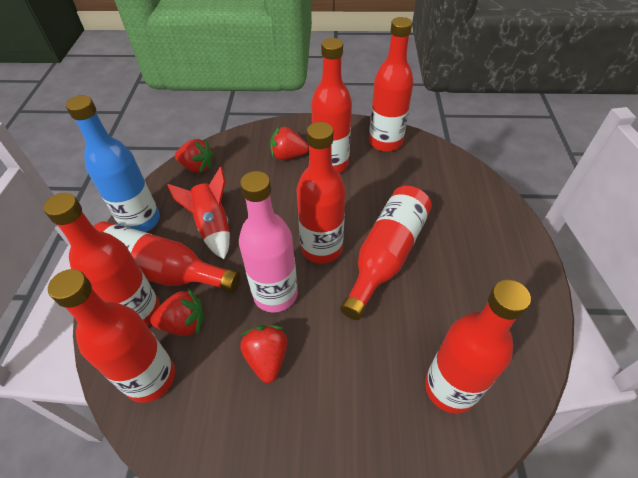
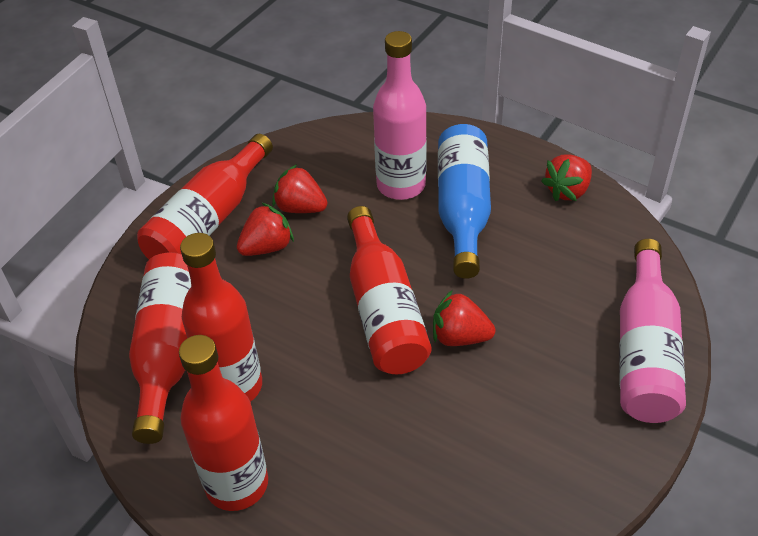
pink bottle: 1 -> 2
red bottle: 8 -> 5
red rocket: 1 -> 0

